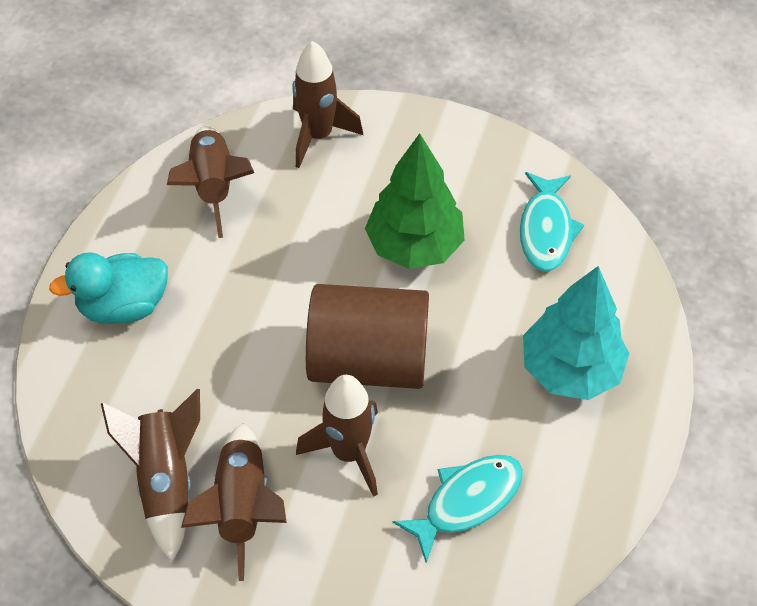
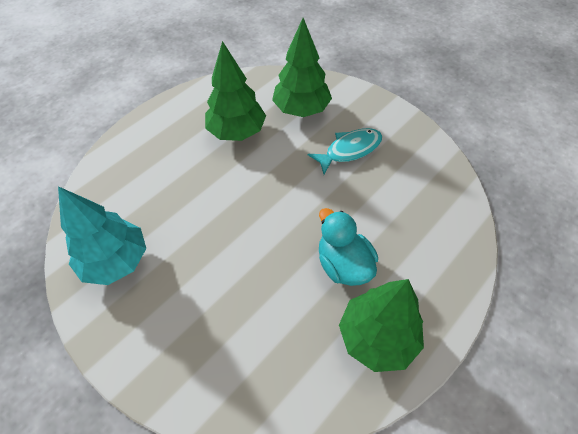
brown cylinder: 1 -> 0
brown rocket: 5 -> 0
green tree: 1 -> 3
turquoise fish: 2 -> 1

